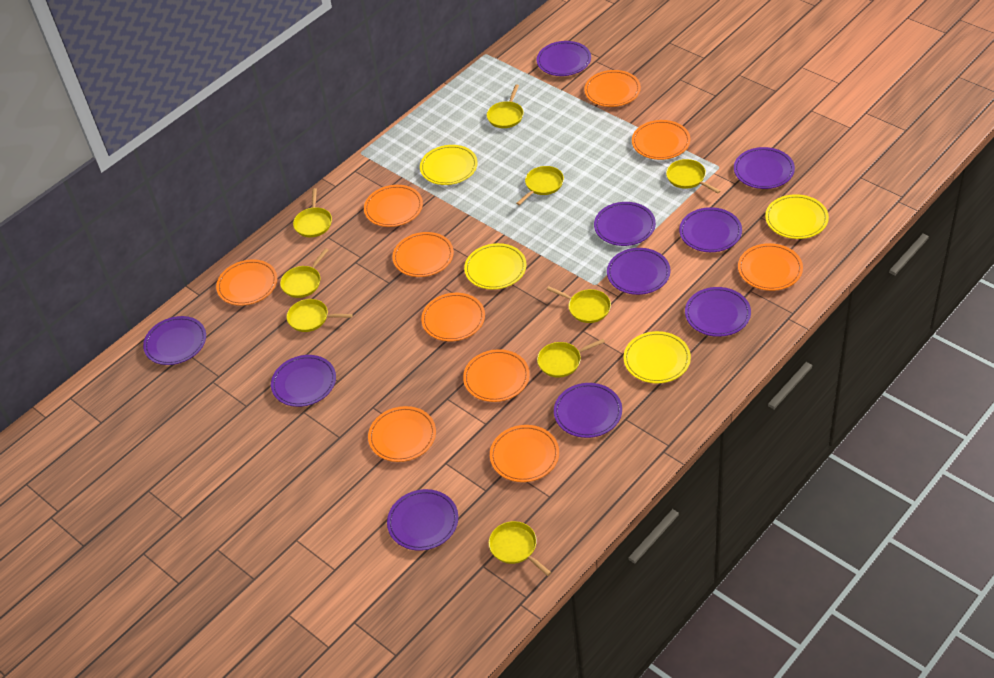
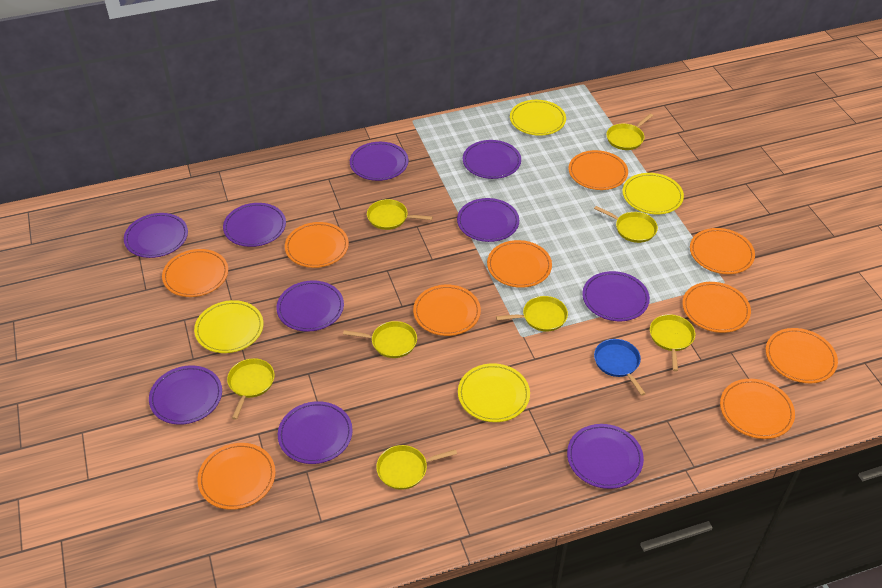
blue pan: 0 -> 1
yellow pan: 9 -> 8

